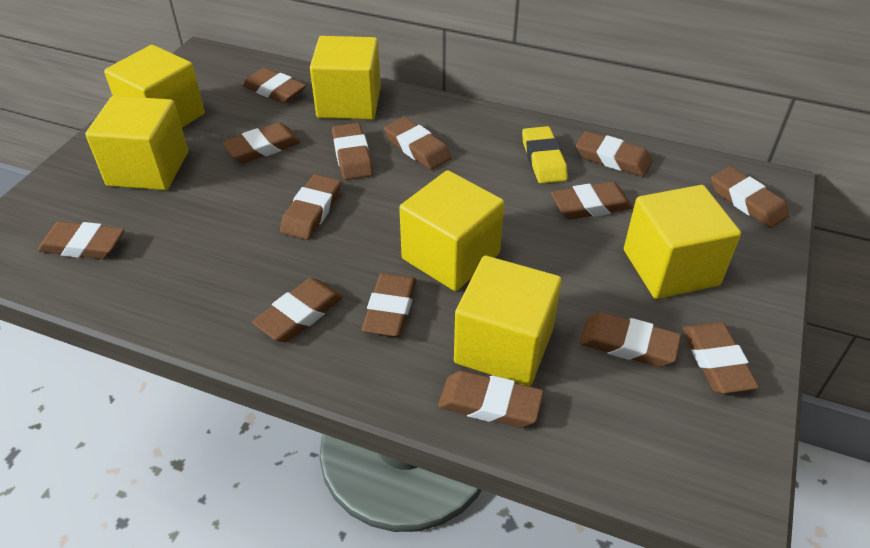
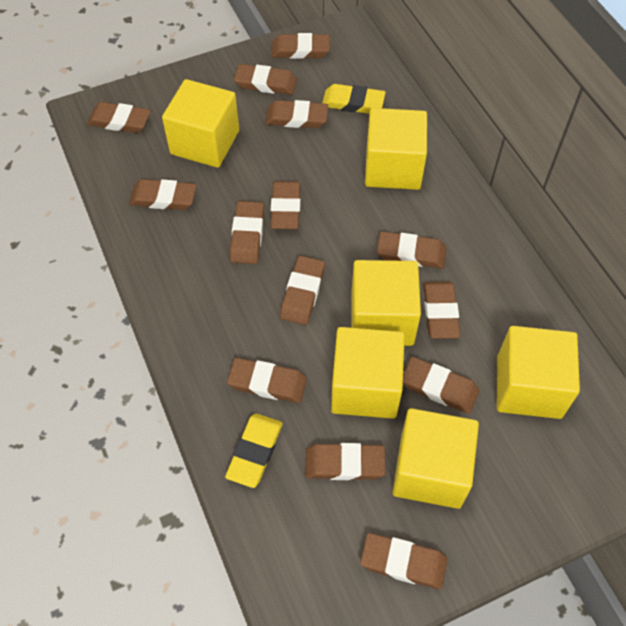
yellow eraser: 1 -> 2

